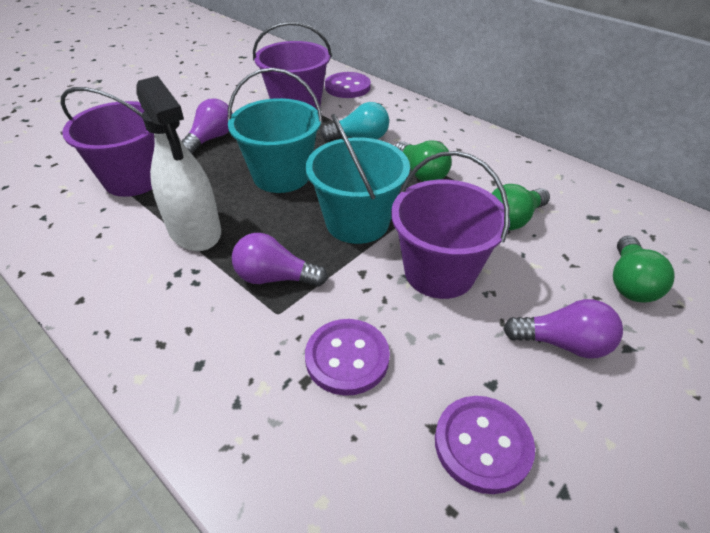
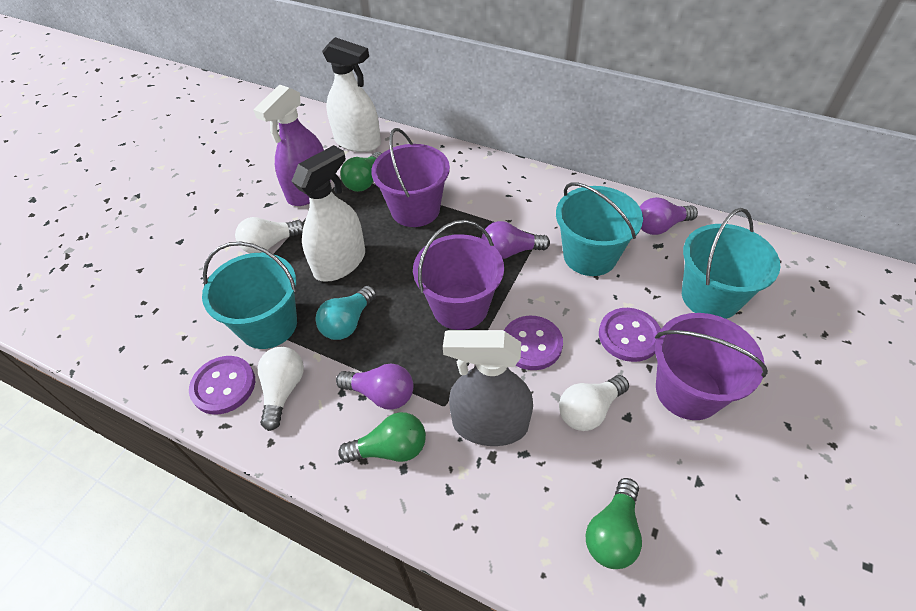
grey spray bottle: 0 -> 1
purple spray bottle: 0 -> 1
turquoise bucket: 2 -> 3
white light bulb: 0 -> 3
white spray bottle: 1 -> 2

